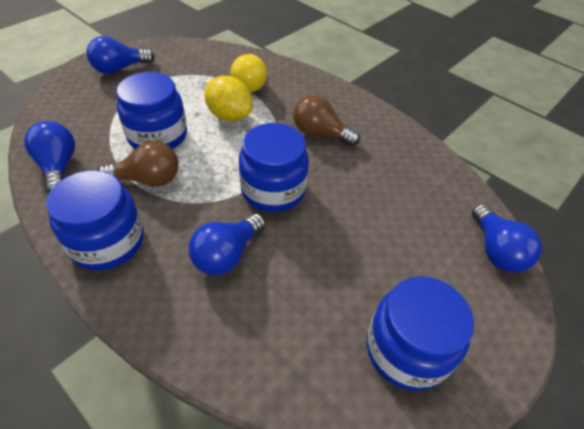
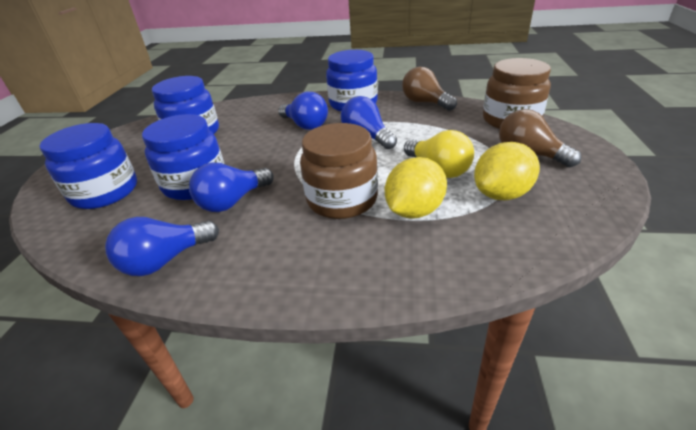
brown jar: 0 -> 2
yellow lemon: 1 -> 2

